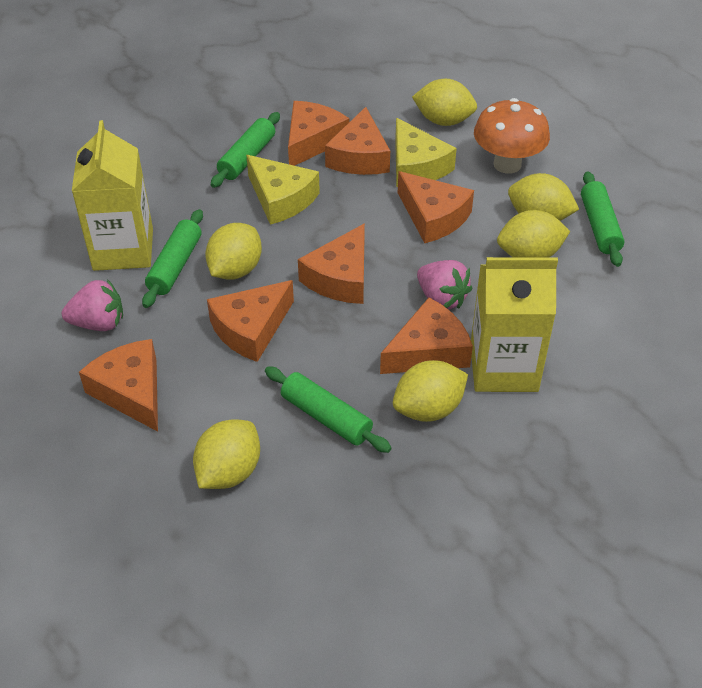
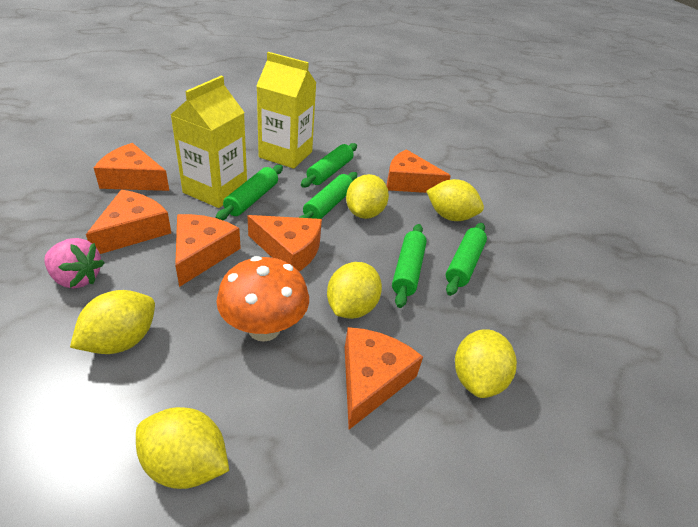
green rolling pin: 4 -> 5
orange cheese: 7 -> 6
pink strawberry: 2 -> 1
yellow cheese: 2 -> 0

